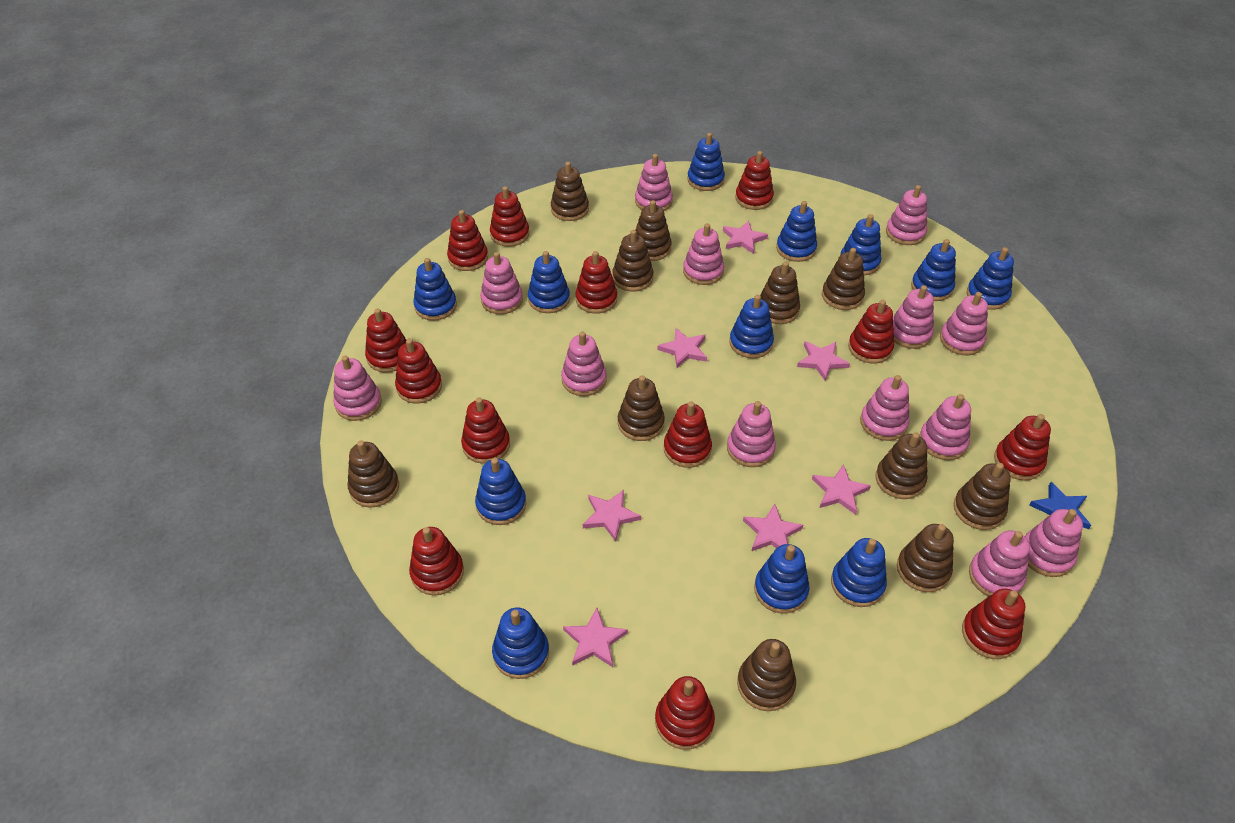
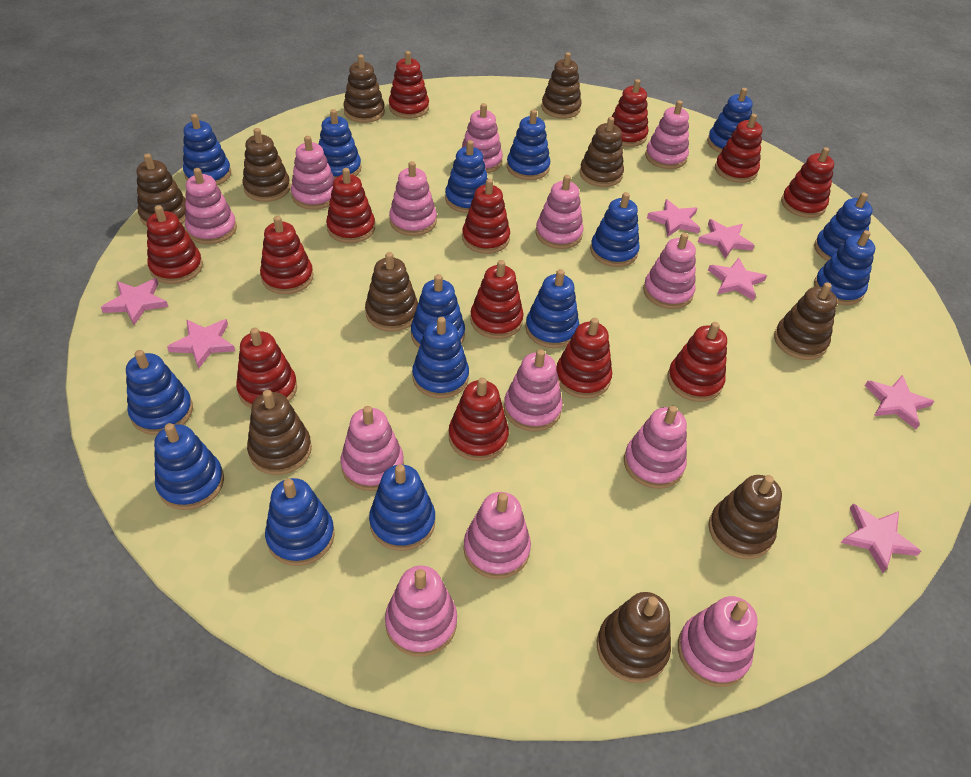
blue stacking toy: 12 -> 15
blue star: 1 -> 0
brown stacking toy: 11 -> 10

